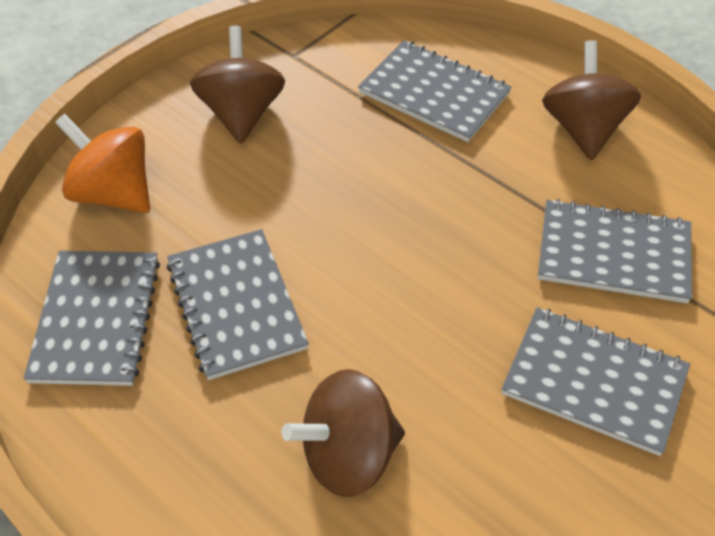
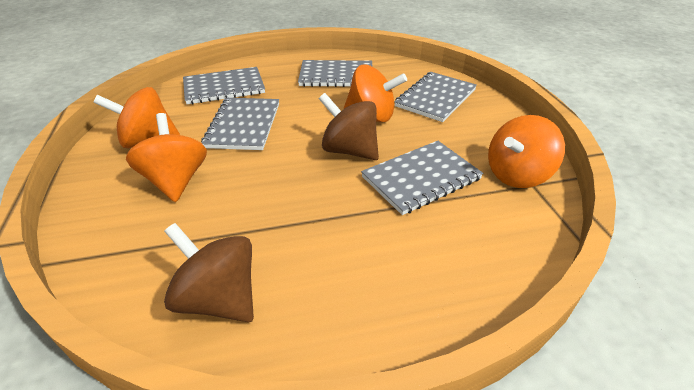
brown spinning top: 3 -> 2
orange spinning top: 1 -> 4

